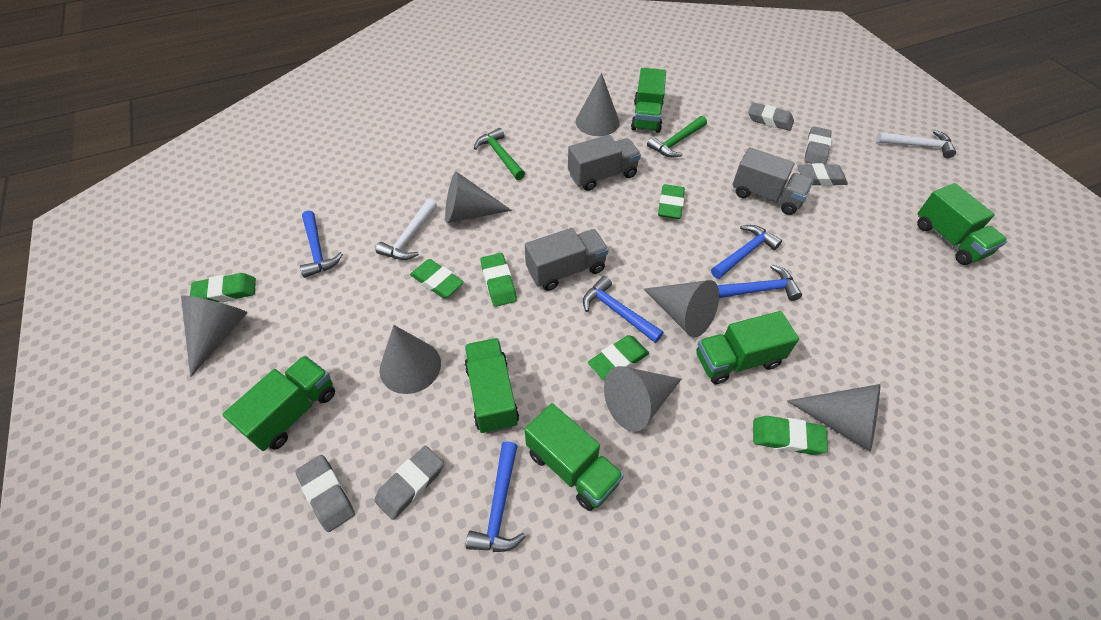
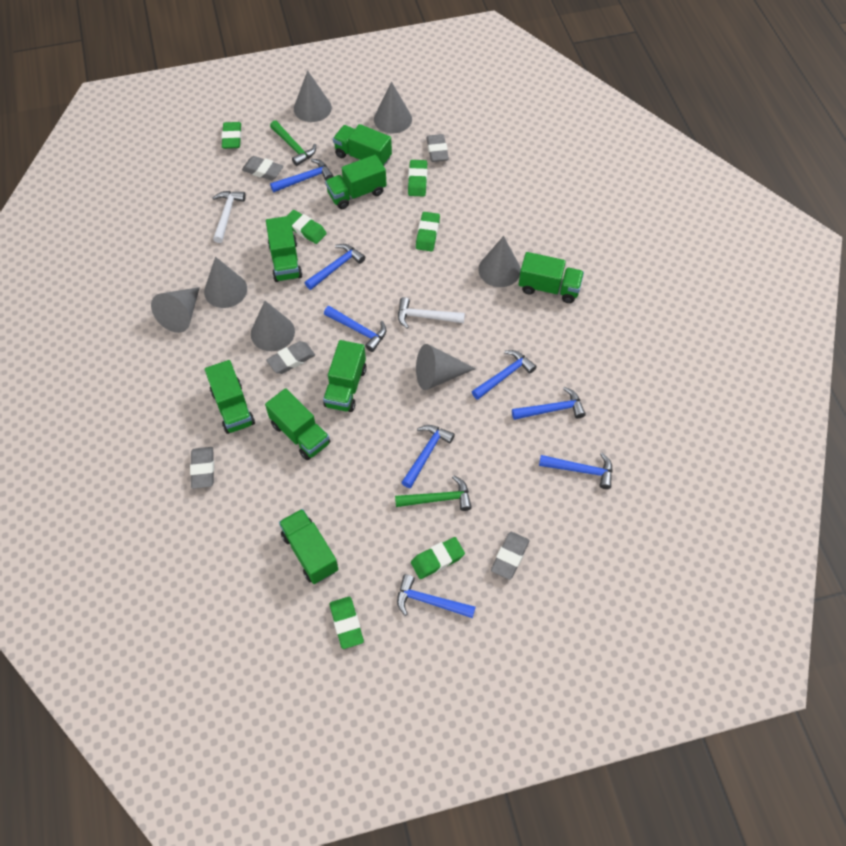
blue hammer: 5 -> 8
green truck: 6 -> 8
grey truck: 3 -> 0

